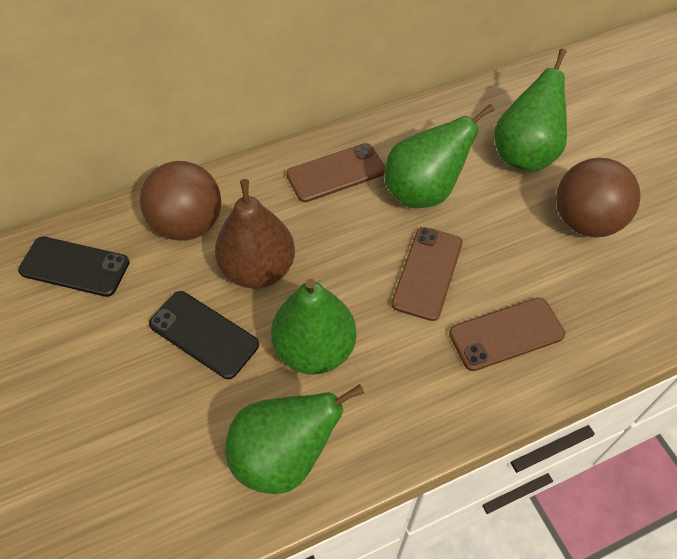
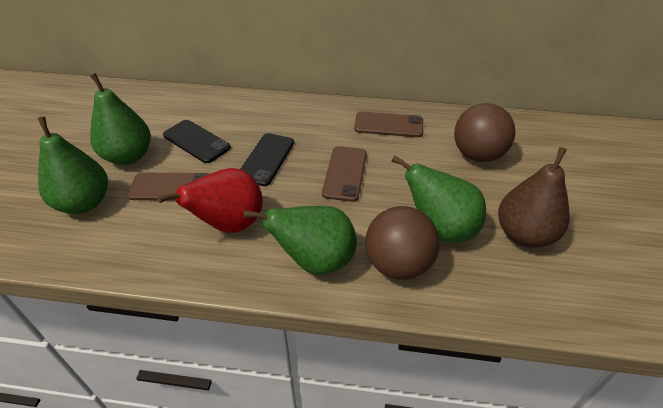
red pear: 0 -> 1

